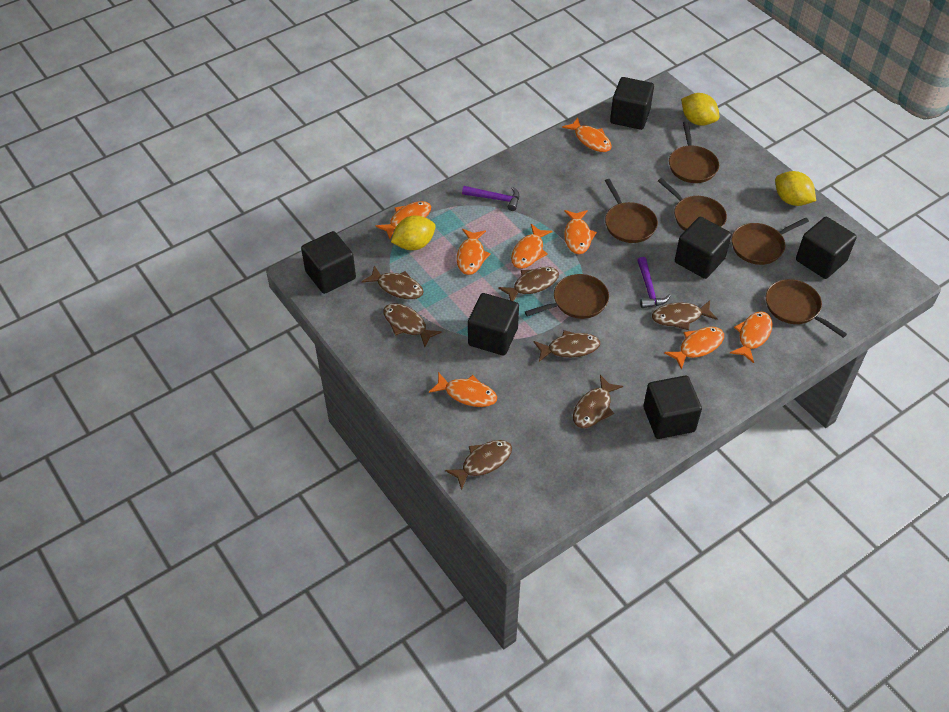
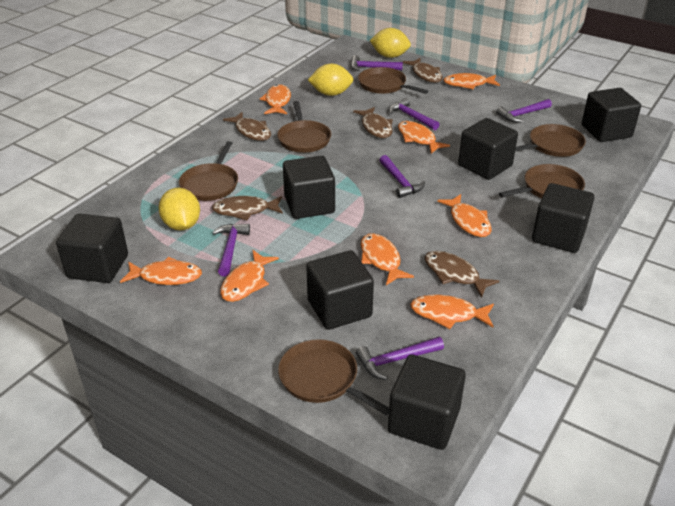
black cube: 6 -> 7
brown fish: 7 -> 5
purple hammer: 2 -> 6

